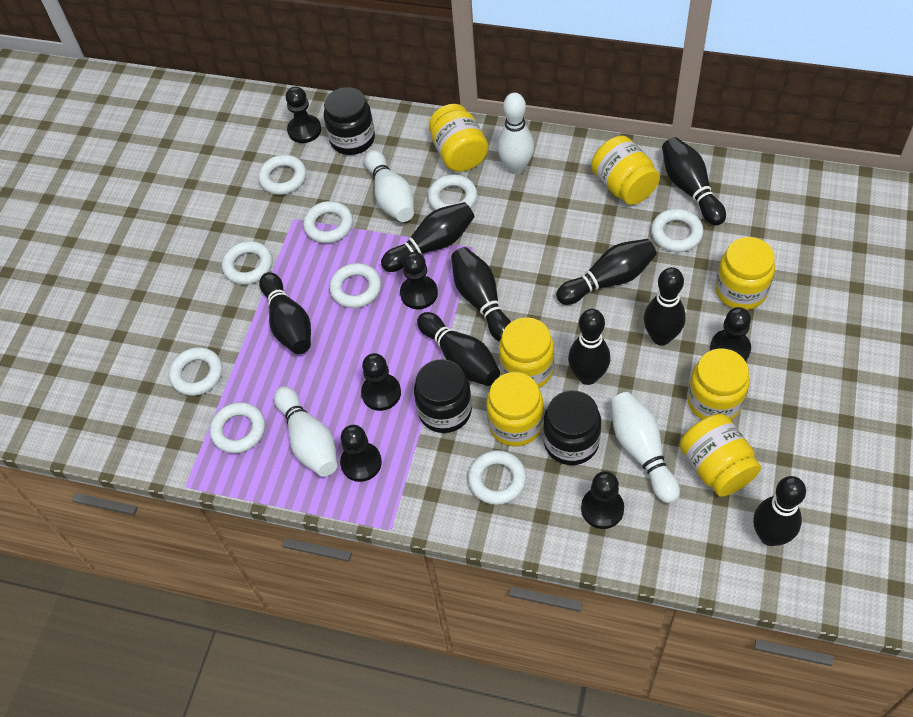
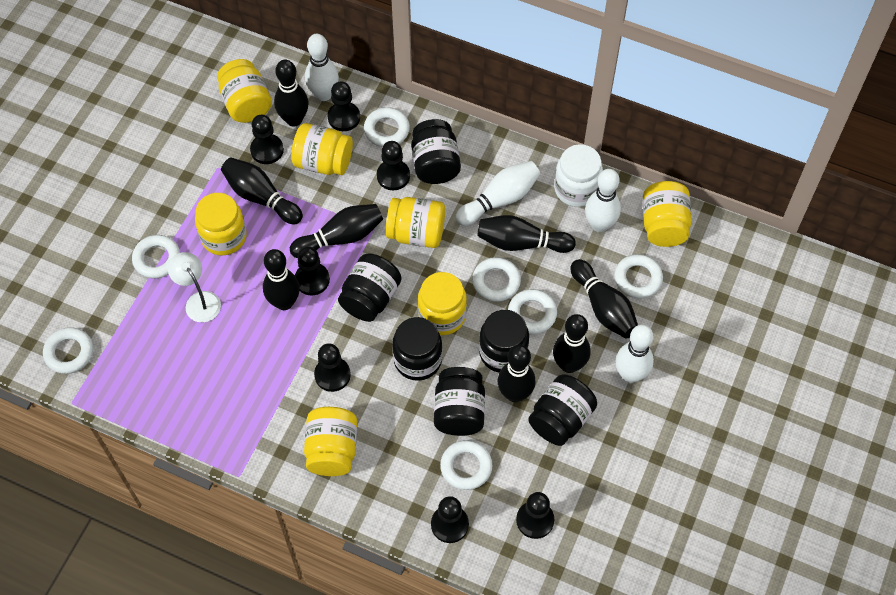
black bowling pin: 9 -> 8
black jar: 3 -> 6
black pawn: 6 -> 7
white jar: 0 -> 1
white lamp: 0 -> 1
white ring: 9 -> 7

